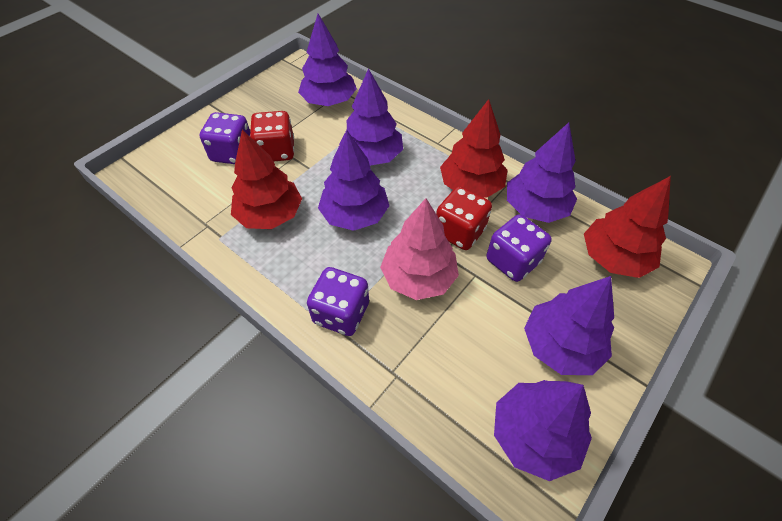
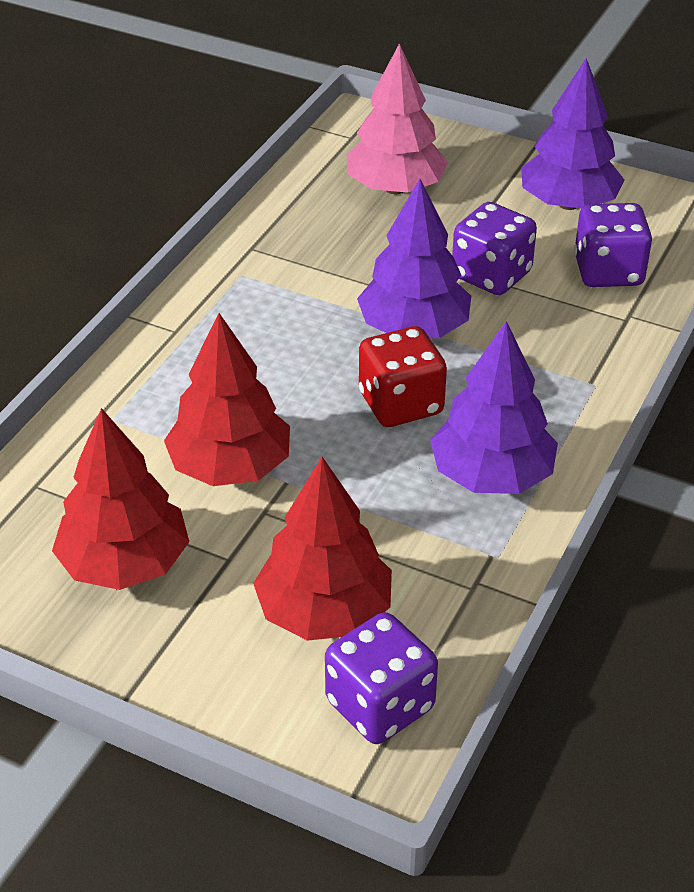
purple tree: 6 -> 3
red dice: 2 -> 1

